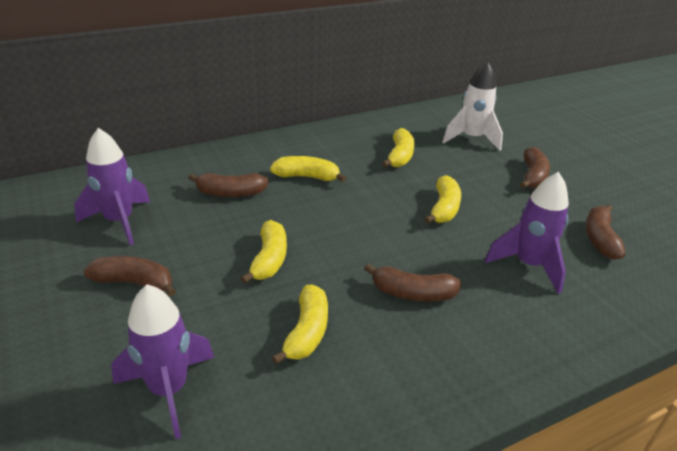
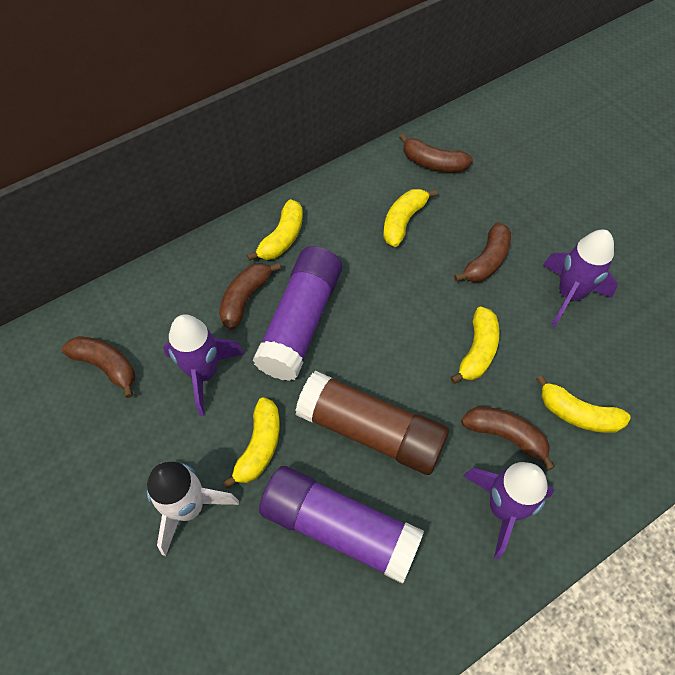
brown glue stick: 0 -> 1
purple glue stick: 0 -> 2

